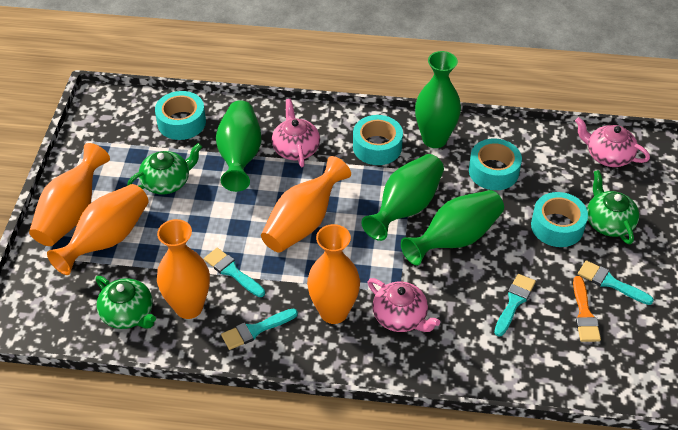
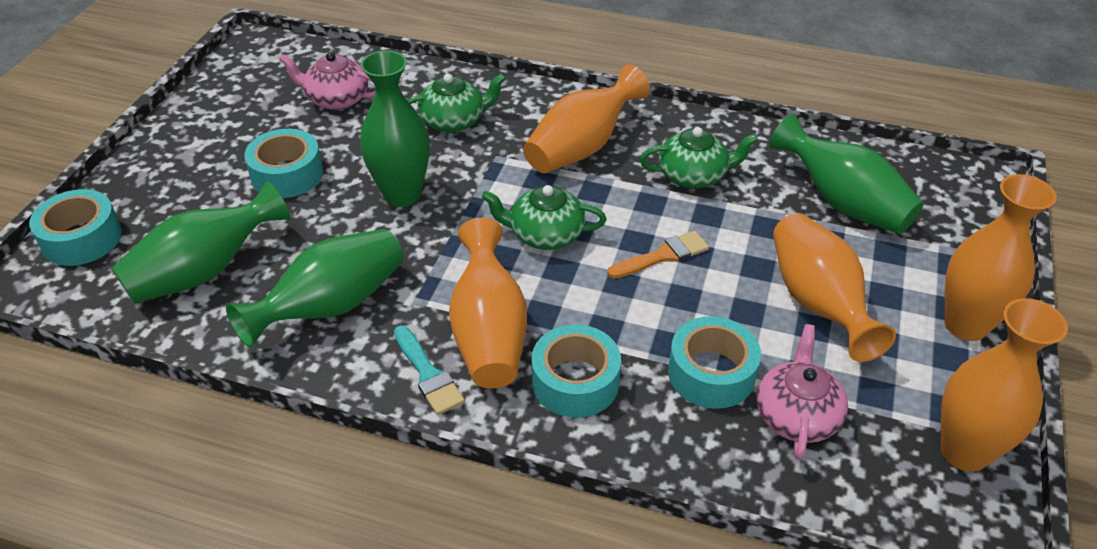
pink teapot: 3 -> 2
turquoise brush: 4 -> 1

